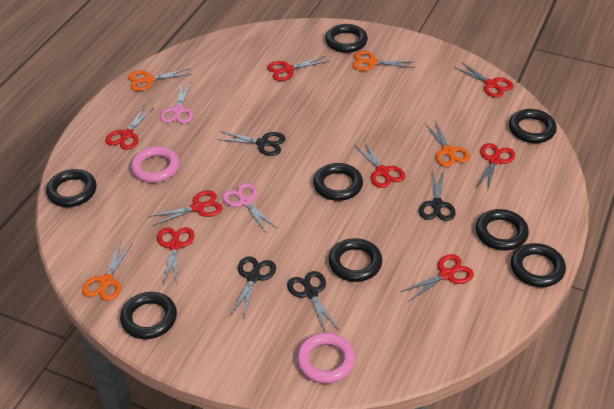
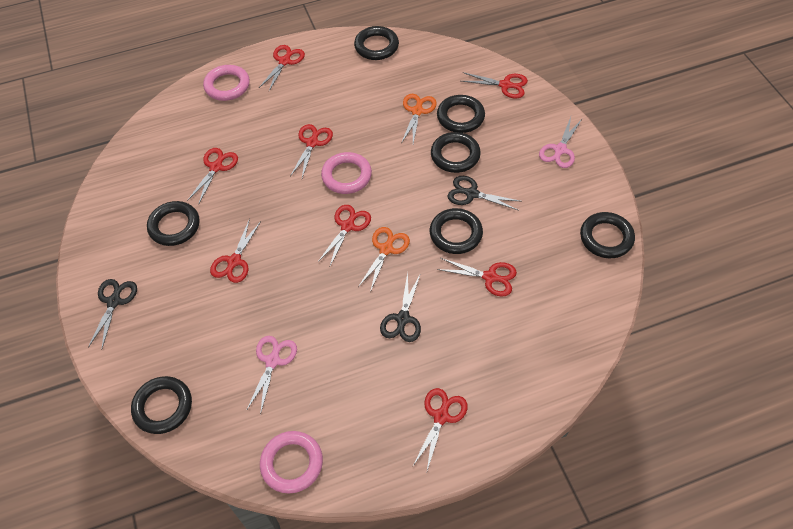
black ring: 8 -> 7
black scissors: 4 -> 3
orange scissors: 4 -> 2
pink ring: 2 -> 3

